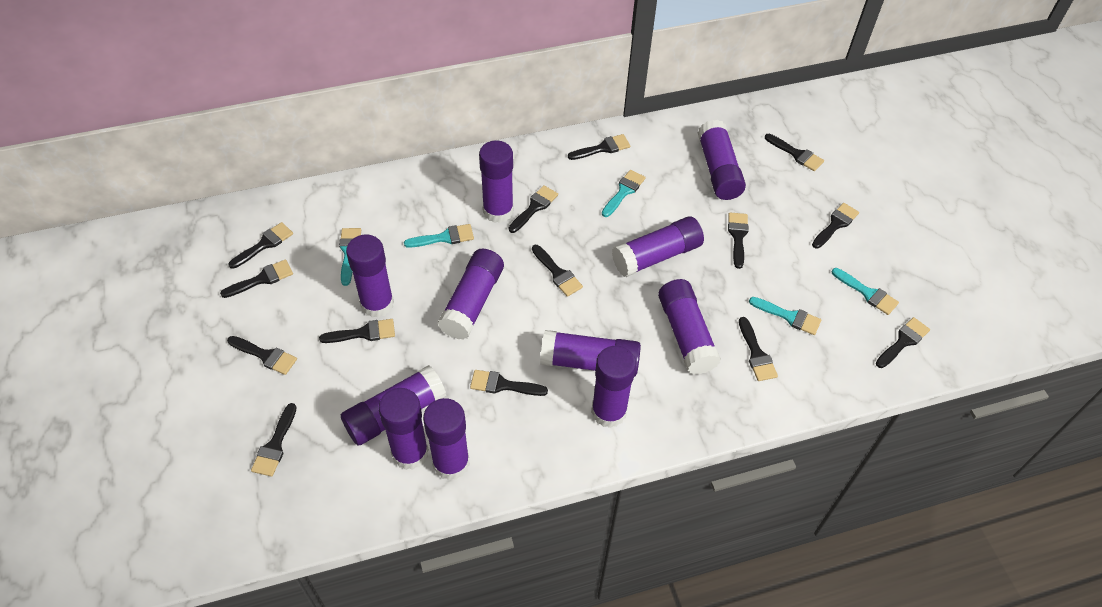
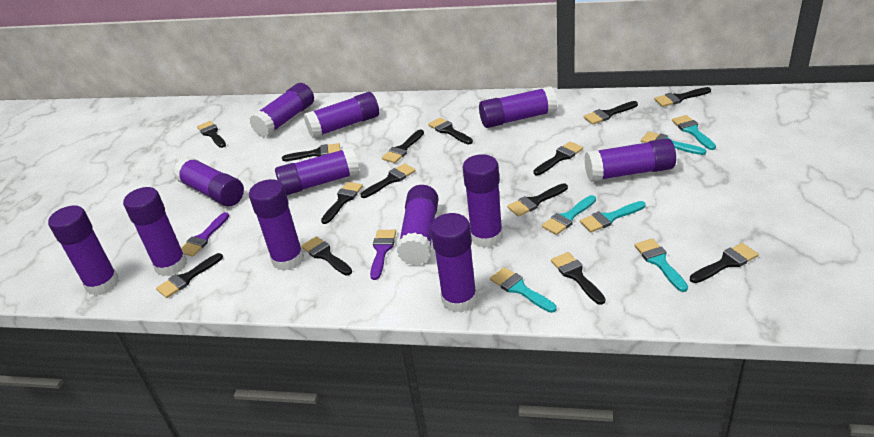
purple brush: 0 -> 2
purple glue stick: 11 -> 12
turquoise brush: 5 -> 6

